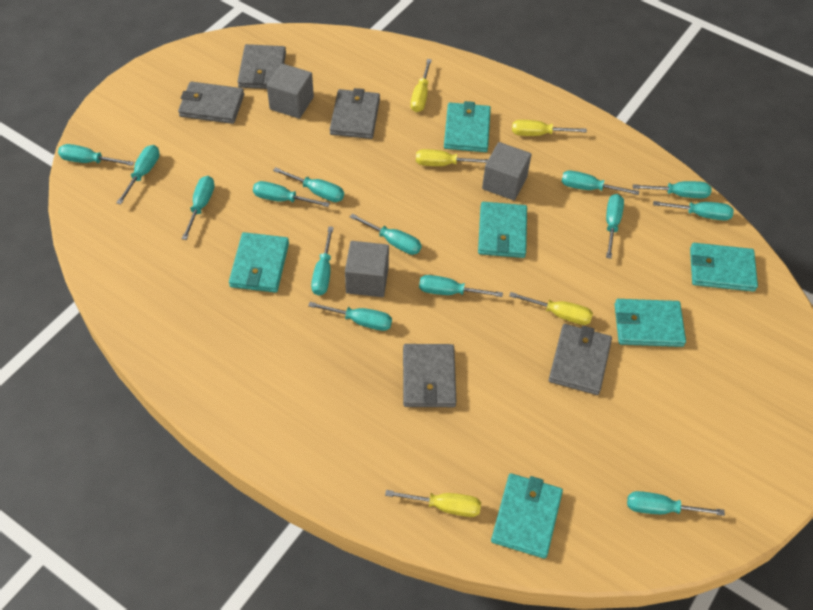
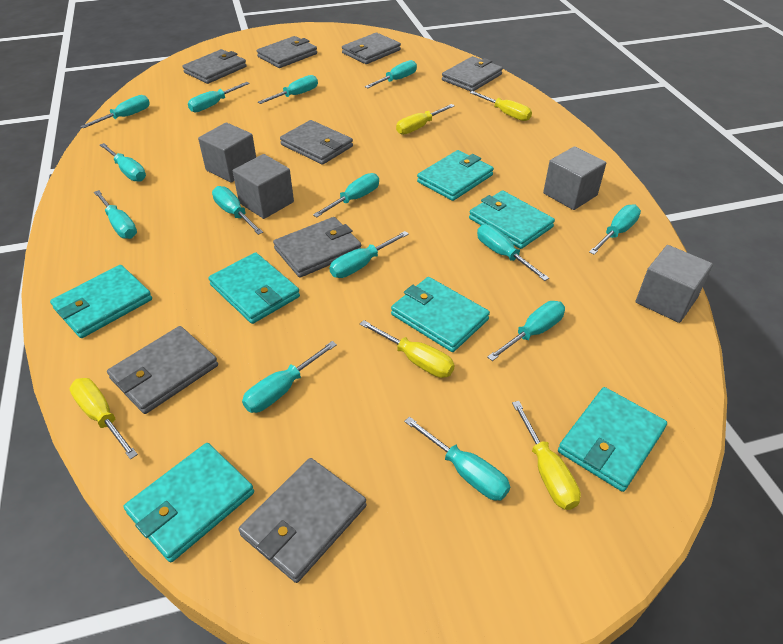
grey cube: 3 -> 4
grey wallet: 5 -> 8
turquoise wallet: 6 -> 7

